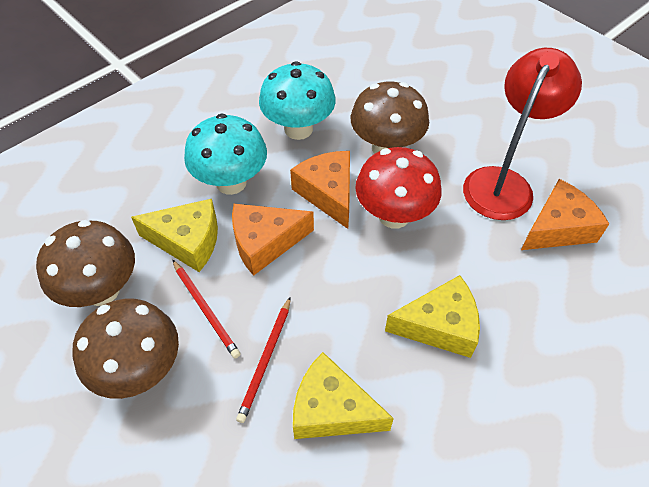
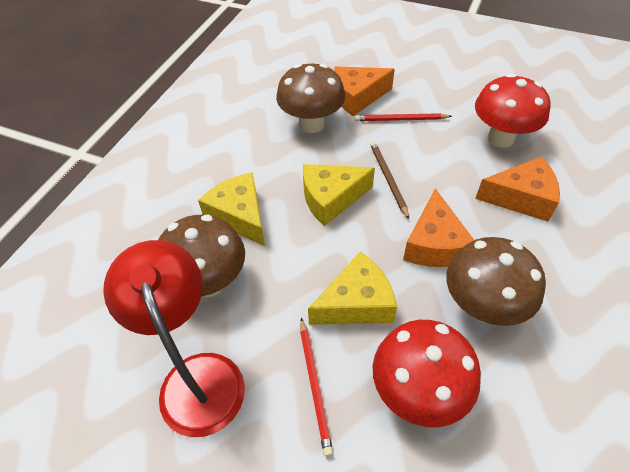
brown pencil: 0 -> 1
red mushroom: 1 -> 2
turquoise mushroom: 2 -> 0

